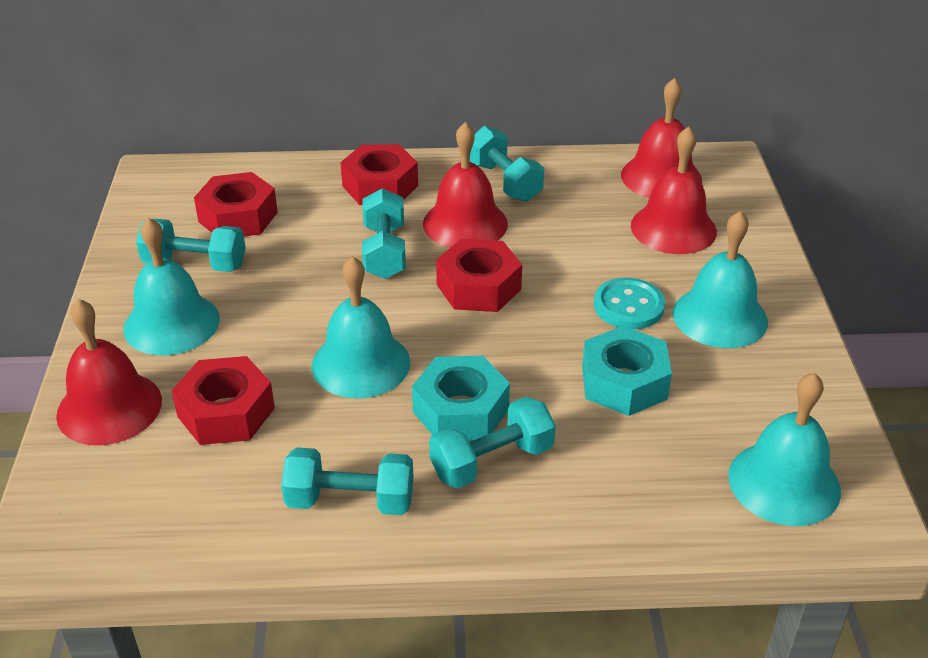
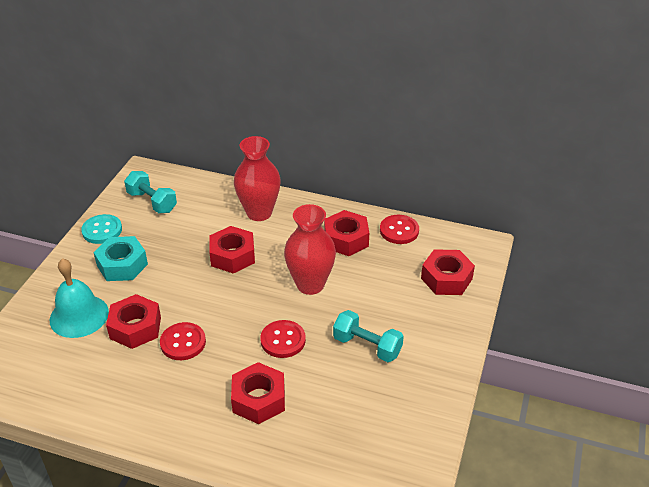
red bell: 4 -> 0
red button: 0 -> 3
red nut: 4 -> 5
red vase: 0 -> 2
turquoise bell: 4 -> 1
turquoise dumbbell: 5 -> 2
turquoise nut: 2 -> 1

